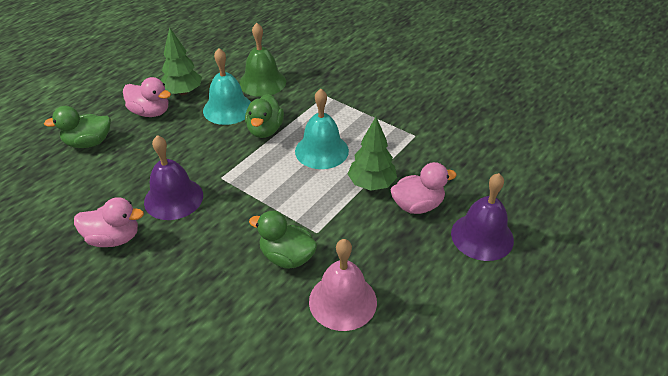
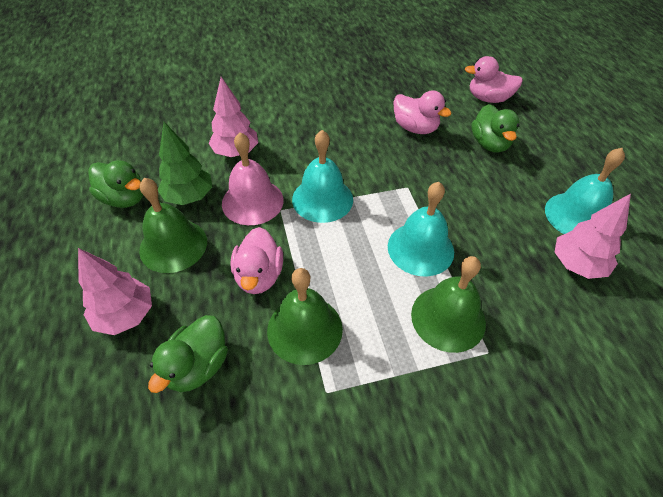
green bell: 1 -> 3
green tree: 2 -> 1
pink tree: 0 -> 3
purple bell: 2 -> 0
turquoise bell: 2 -> 3

